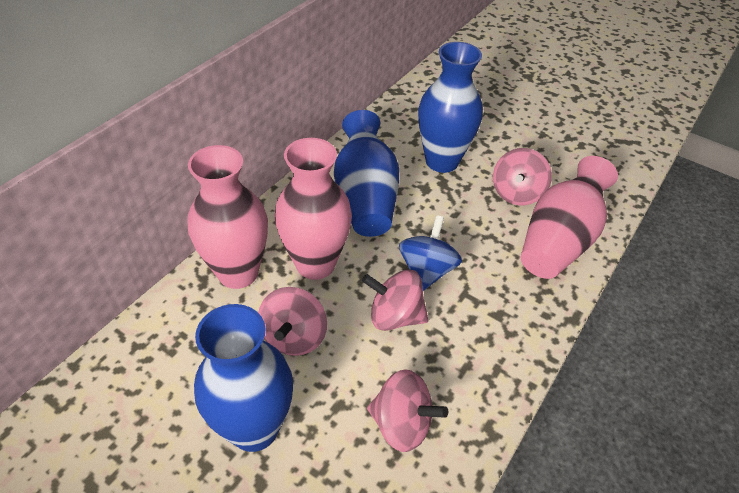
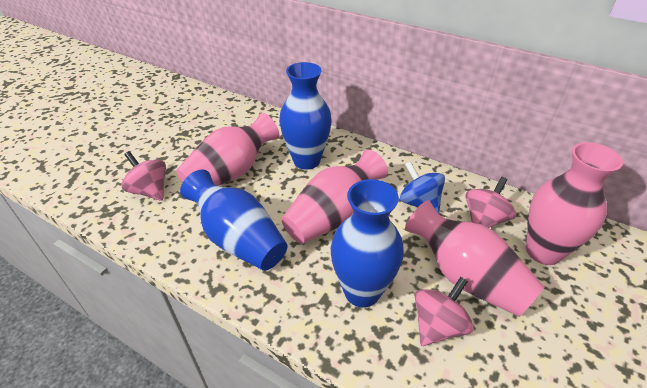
pink spinning top: 4 -> 3
pink vase: 3 -> 4

